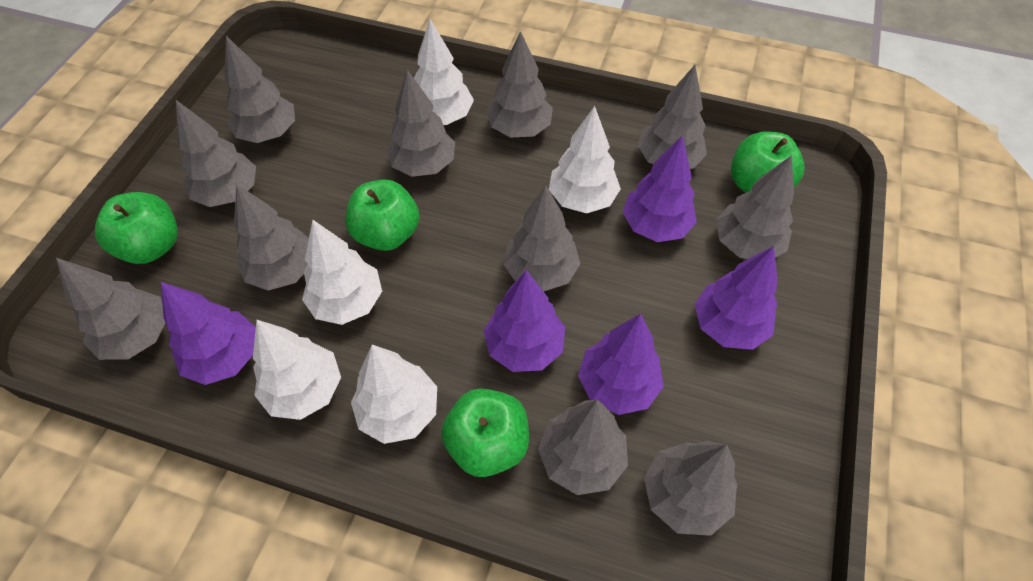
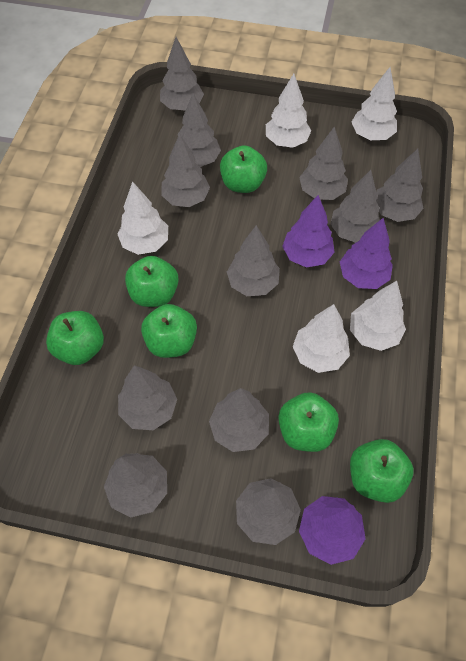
green apple: 4 -> 6
purple tree: 5 -> 3

